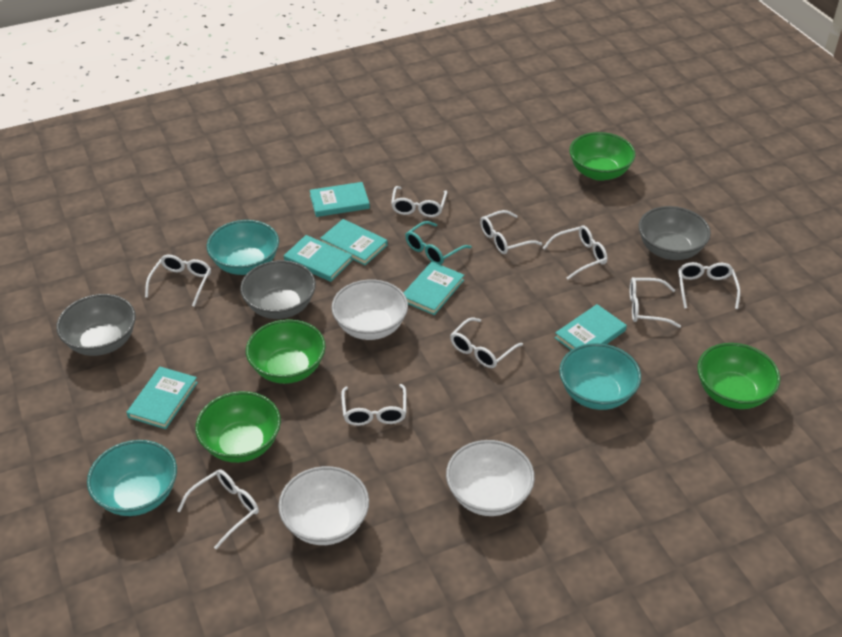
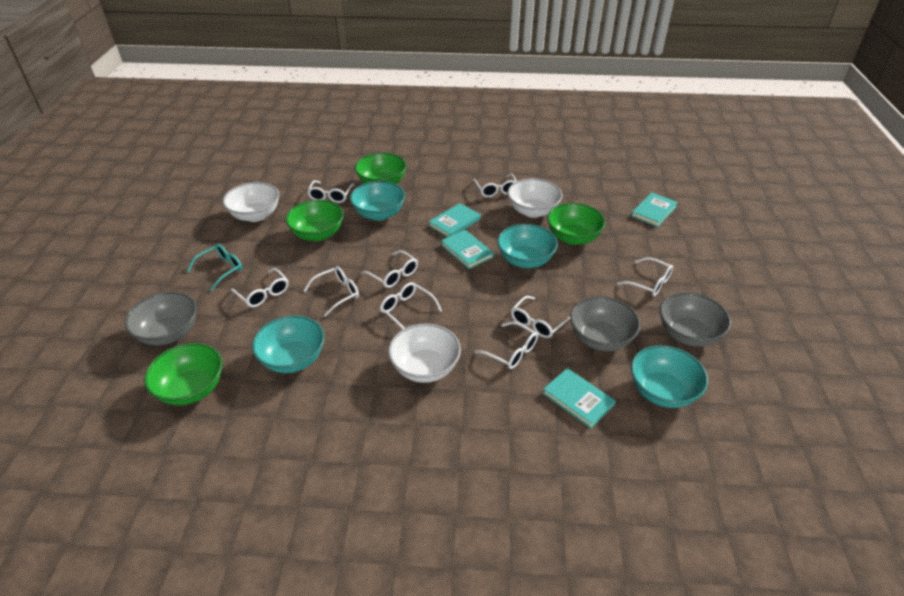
turquoise book: 6 -> 4
turquoise bowl: 3 -> 4

